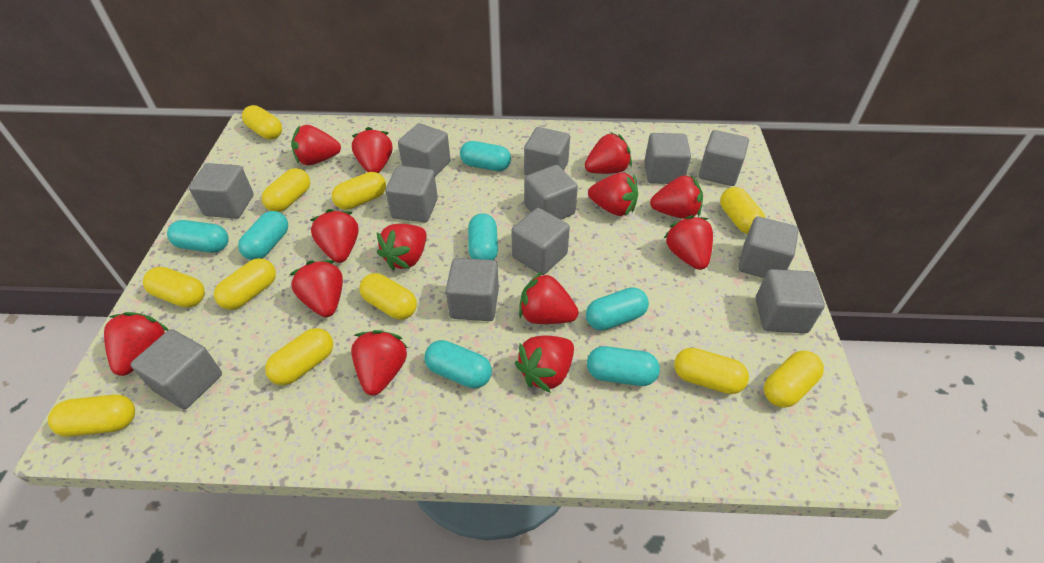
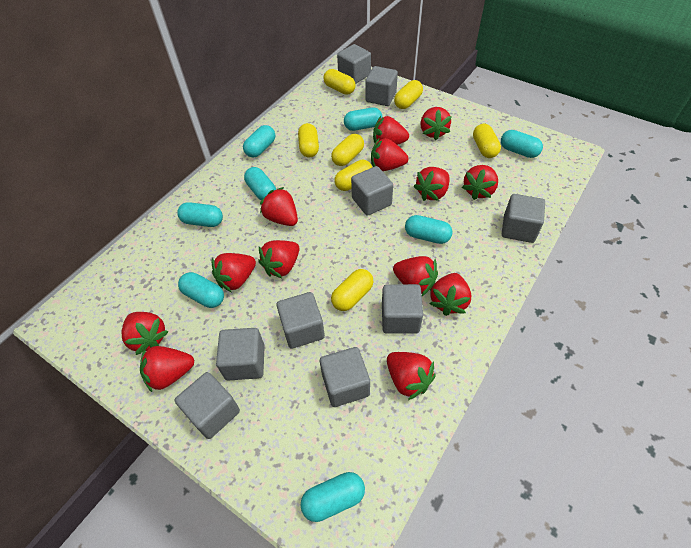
grey cube: 12 -> 9
turquoise capsule: 7 -> 8
yellow capsule: 11 -> 7

